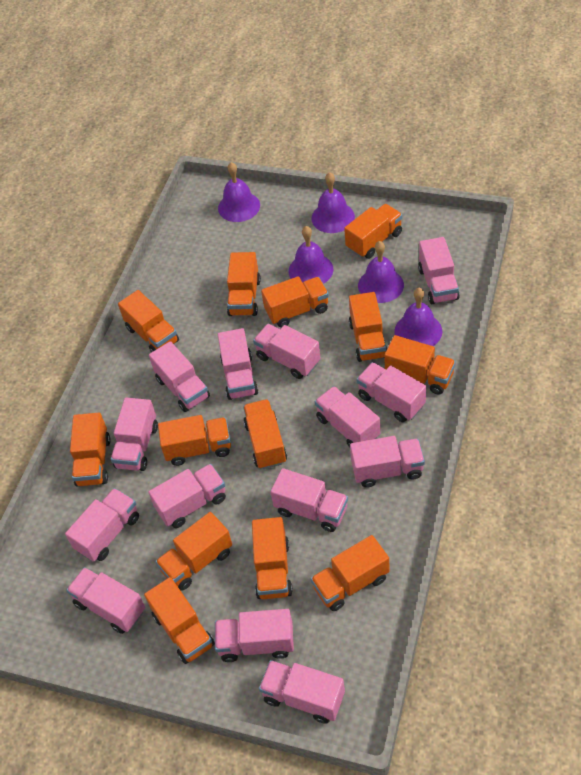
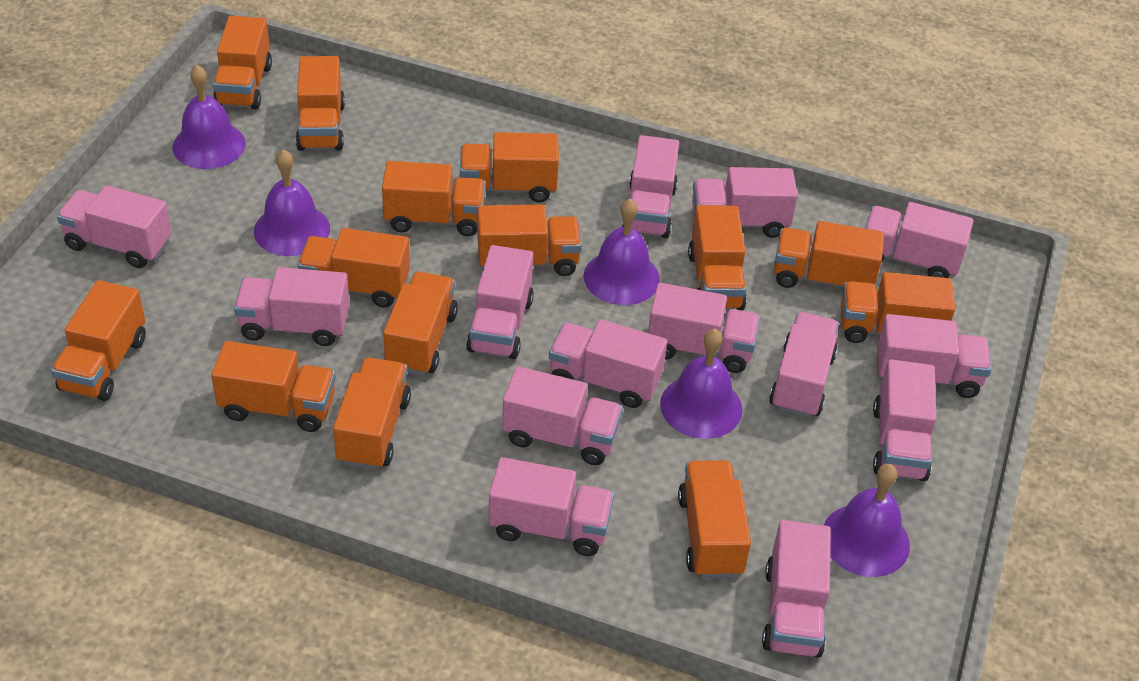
orange truck: 13 -> 14

